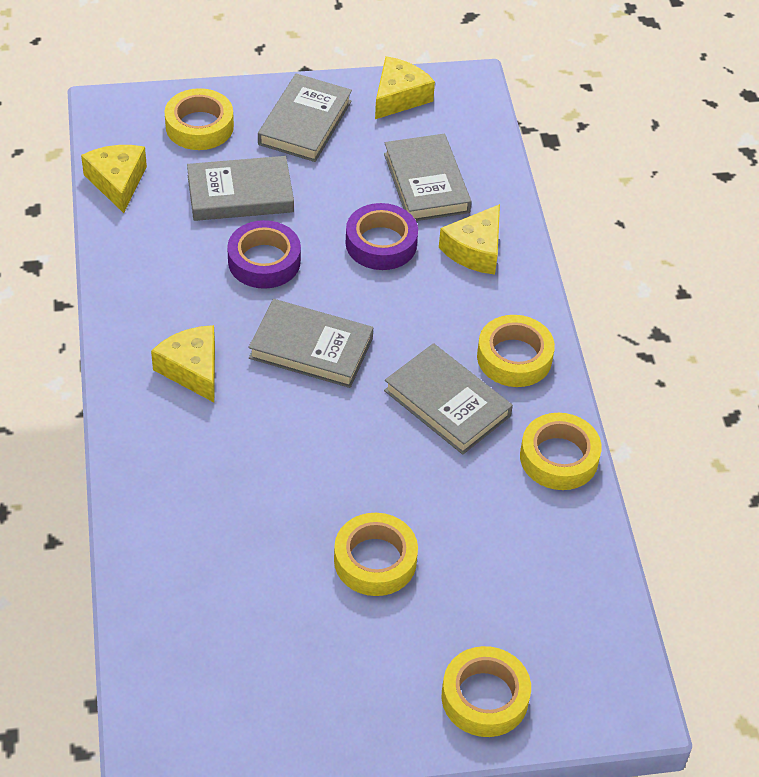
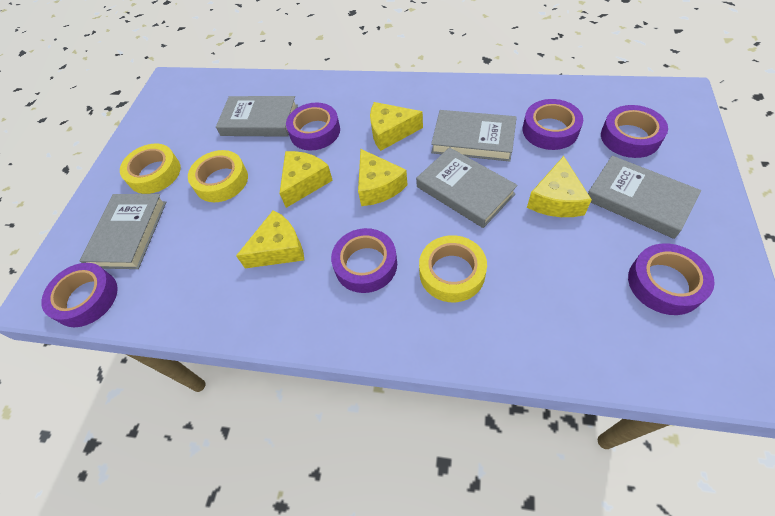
purple tape: 2 -> 6
yellow cheese: 4 -> 5
yellow tape: 5 -> 3

